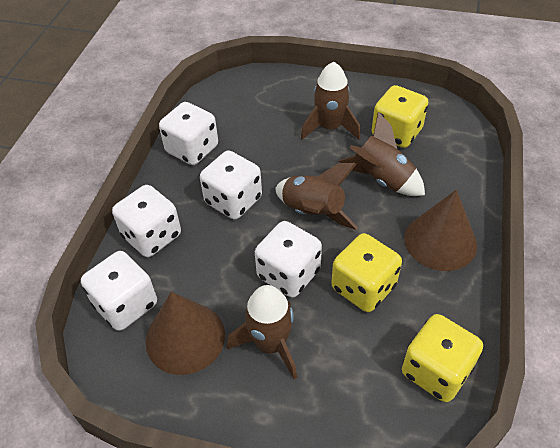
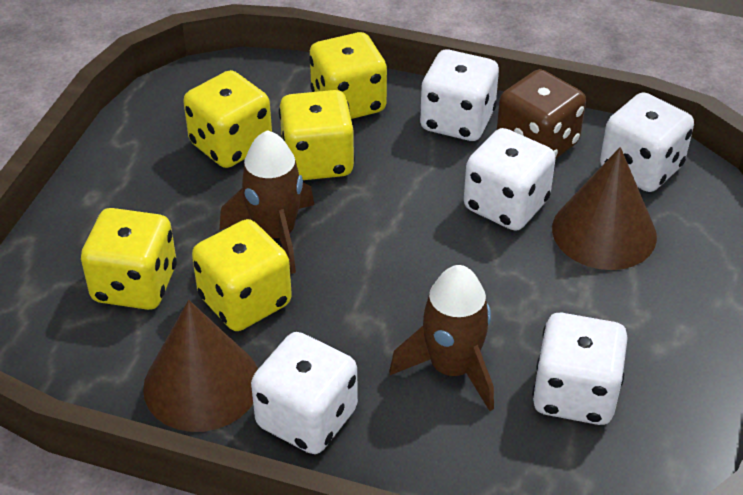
brown dice: 0 -> 1
brown rocket: 4 -> 2
yellow dice: 3 -> 5

